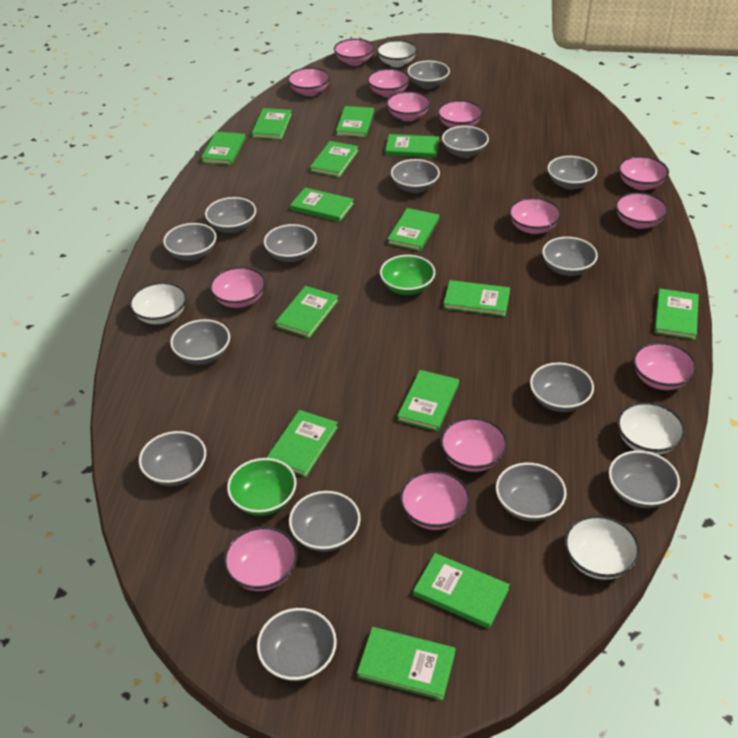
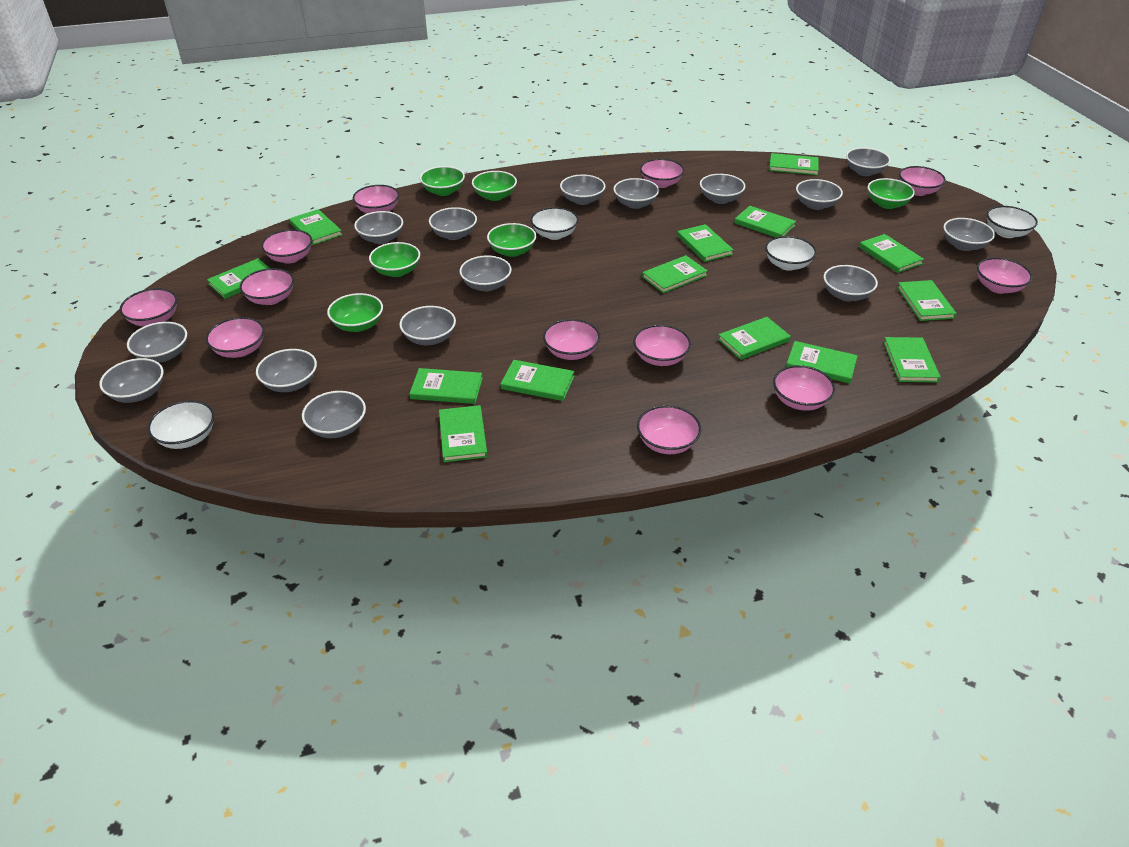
green bowl: 2 -> 6
pink bowl: 13 -> 12

